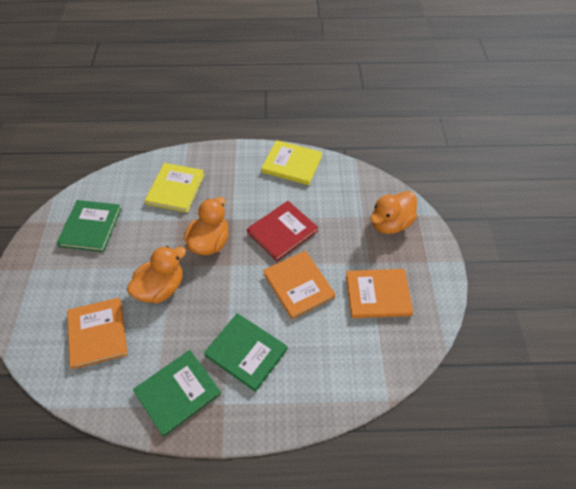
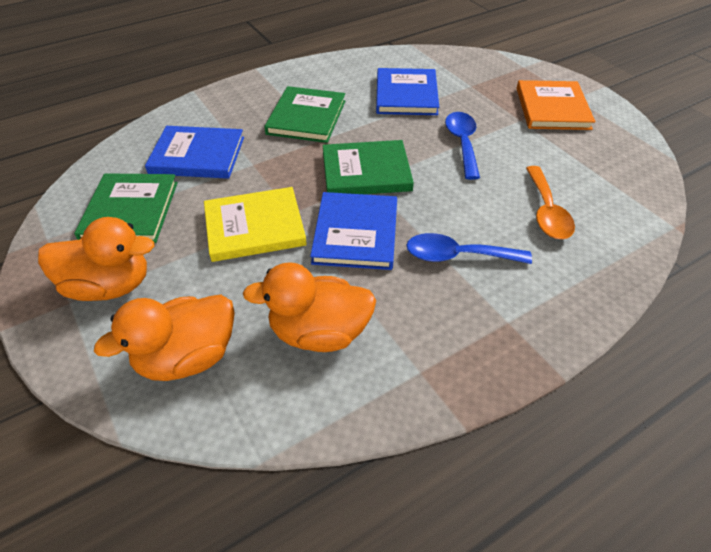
blue book: 0 -> 3
blue spoon: 0 -> 2
orange book: 3 -> 1
orange spoon: 0 -> 1
red book: 1 -> 0
yellow book: 2 -> 1

